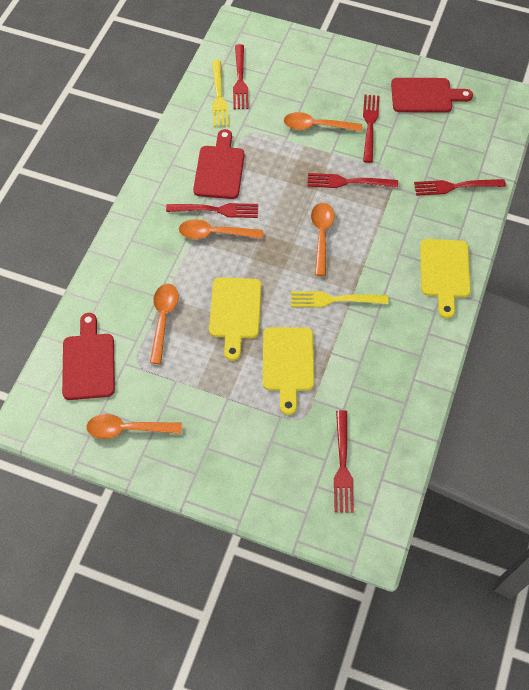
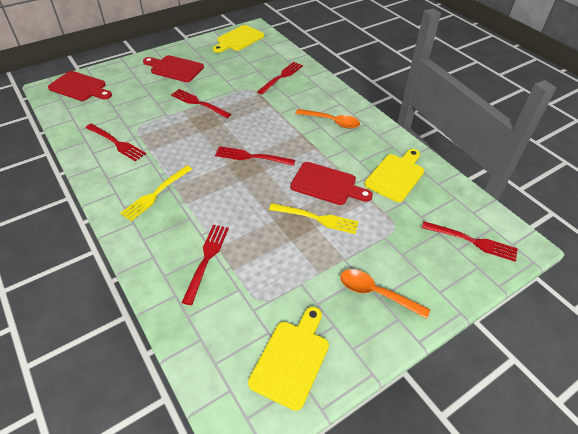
orange spoon: 5 -> 2

